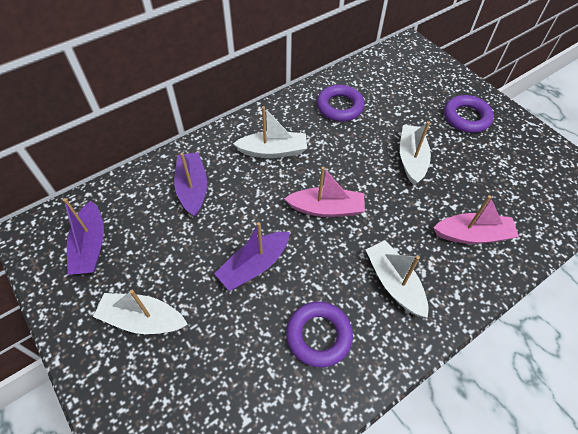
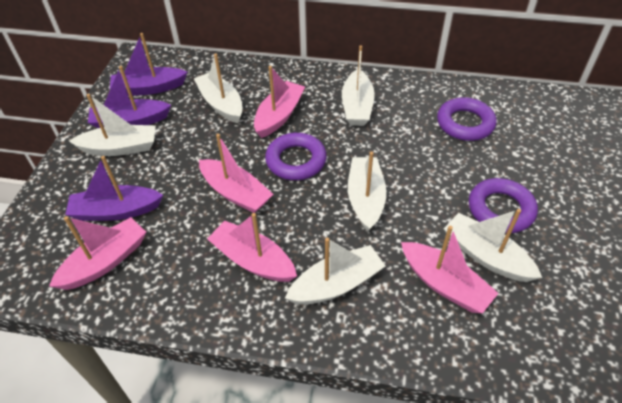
pink boat: 2 -> 5
white boat: 4 -> 6

